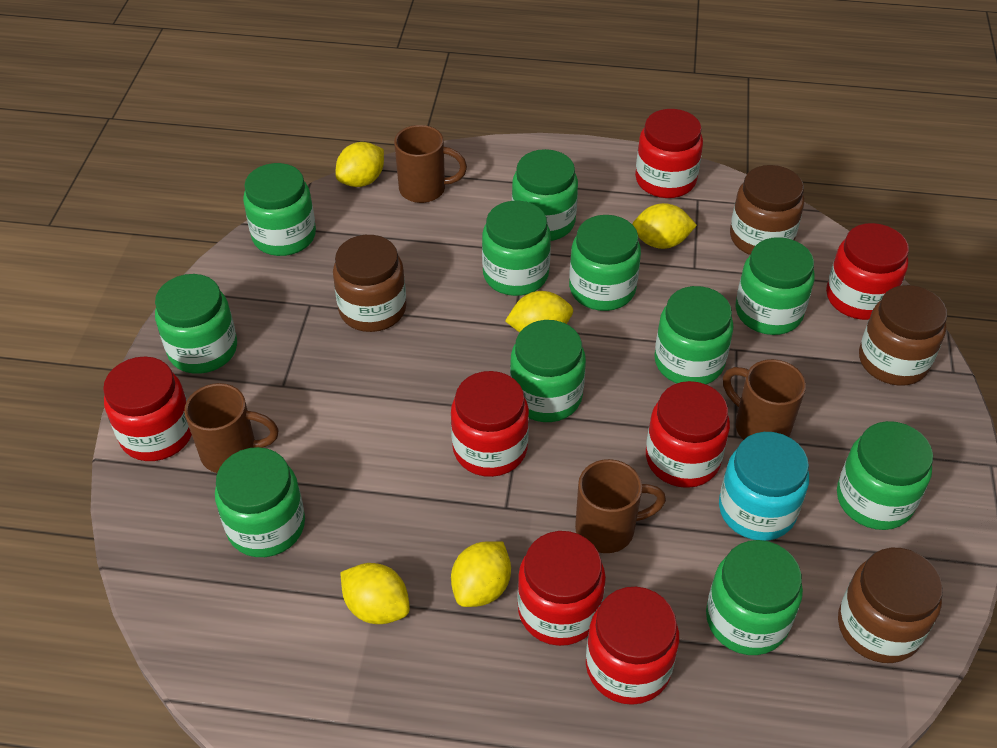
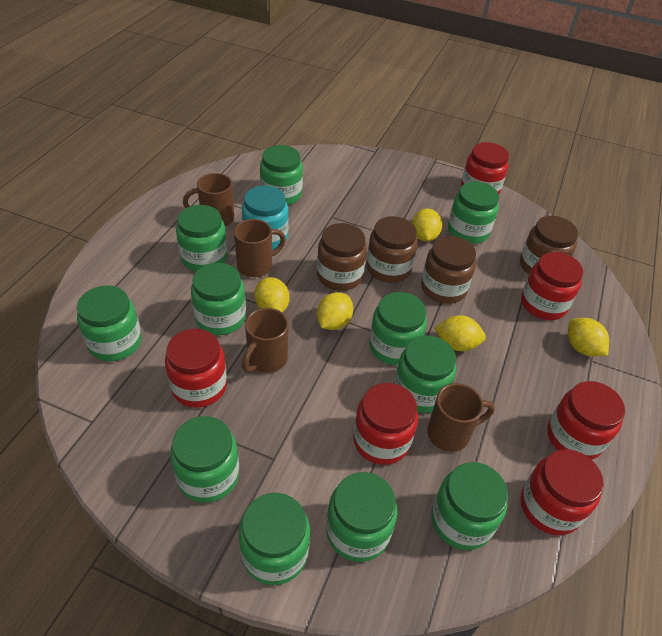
red jar: 7 -> 6

